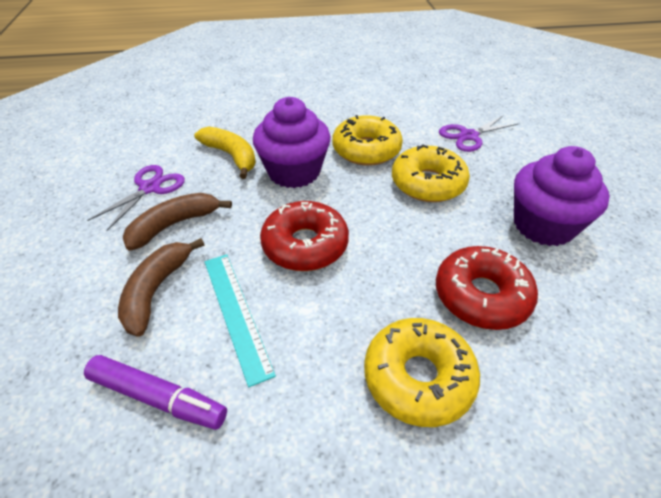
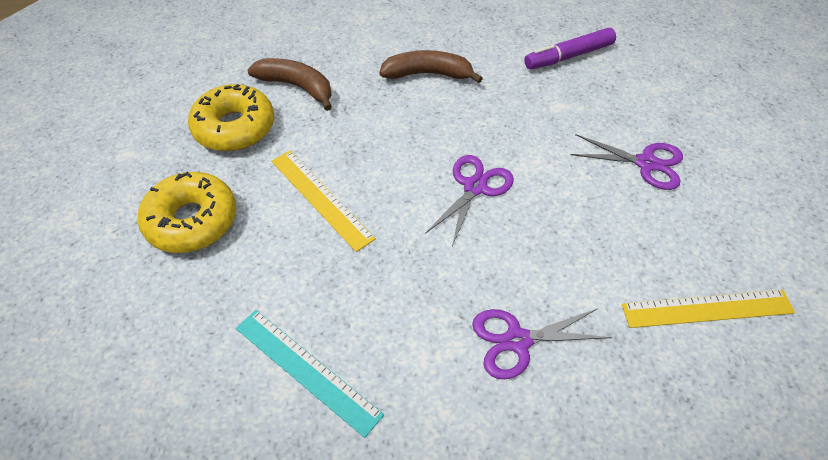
purple cupcake: 2 -> 0
purple scissors: 2 -> 3
red donut: 2 -> 0
yellow banana: 1 -> 0
yellow donut: 3 -> 2
yellow ruler: 0 -> 2

